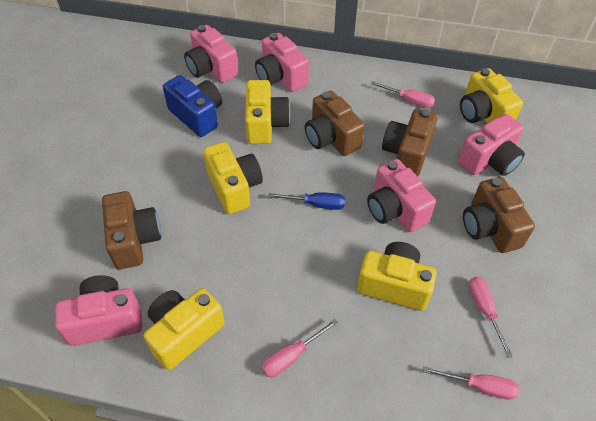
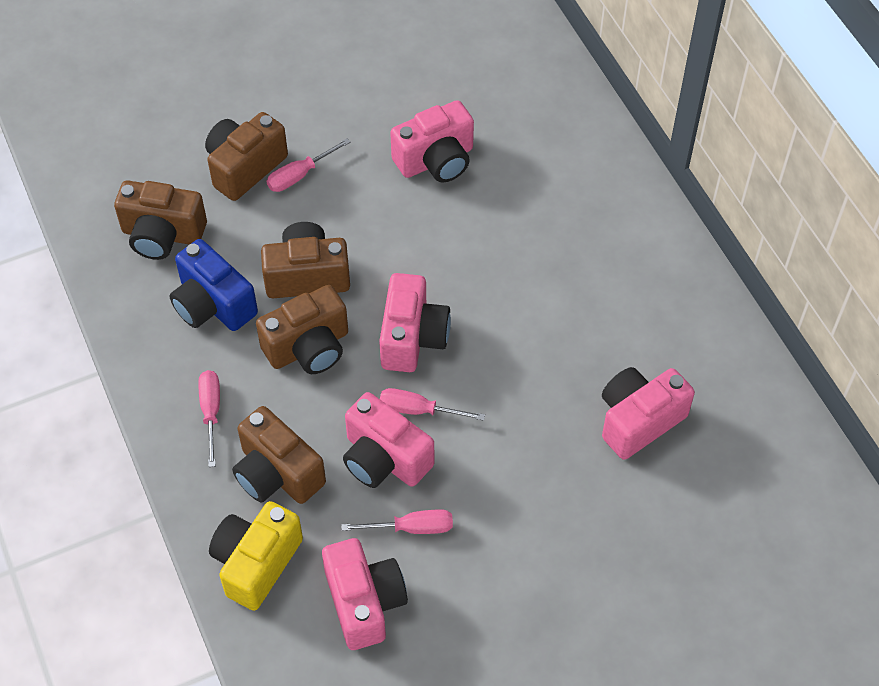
blue screwdriver: 1 -> 0
brown camera: 4 -> 5
yellow camera: 5 -> 1

